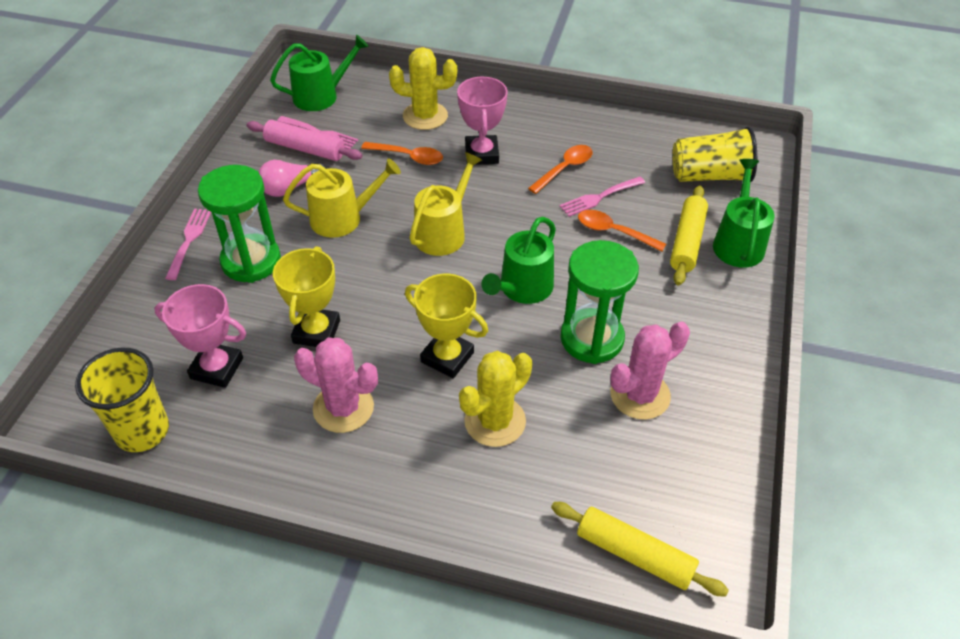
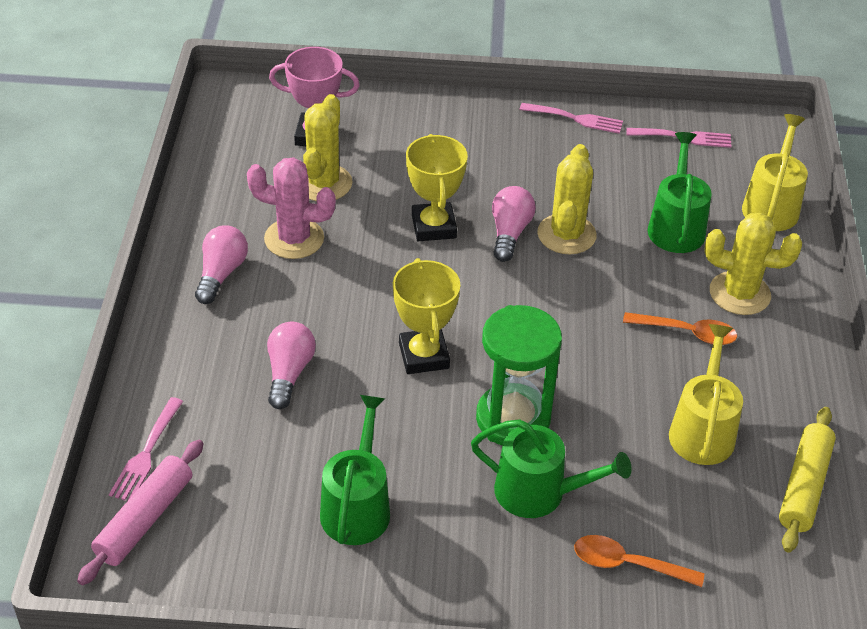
green hourglass: 2 -> 1
orange spoon: 3 -> 2
pink cactus: 2 -> 1
pink light bulb: 1 -> 3
pink trophy: 2 -> 1
yellow cactus: 2 -> 3
yellow cup: 2 -> 0
yellow rolling pin: 2 -> 1

